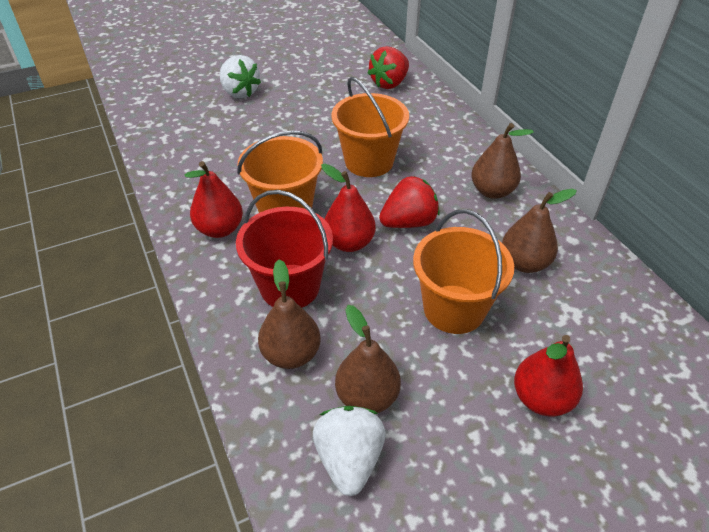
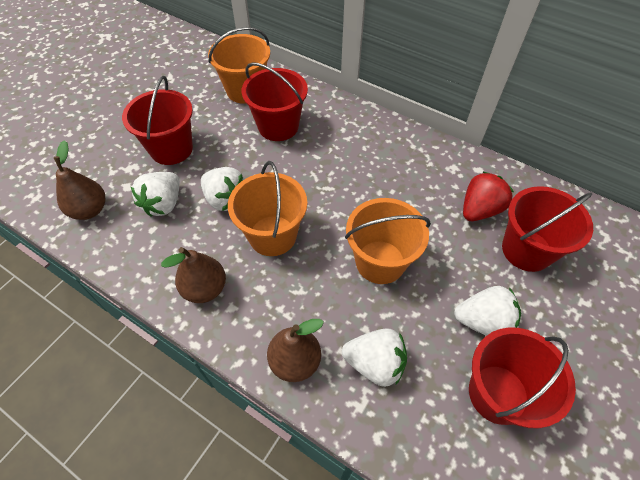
brown pear: 4 -> 3
red bucket: 1 -> 4
red pear: 3 -> 0
red strawberry: 2 -> 1
white strawberry: 2 -> 4

